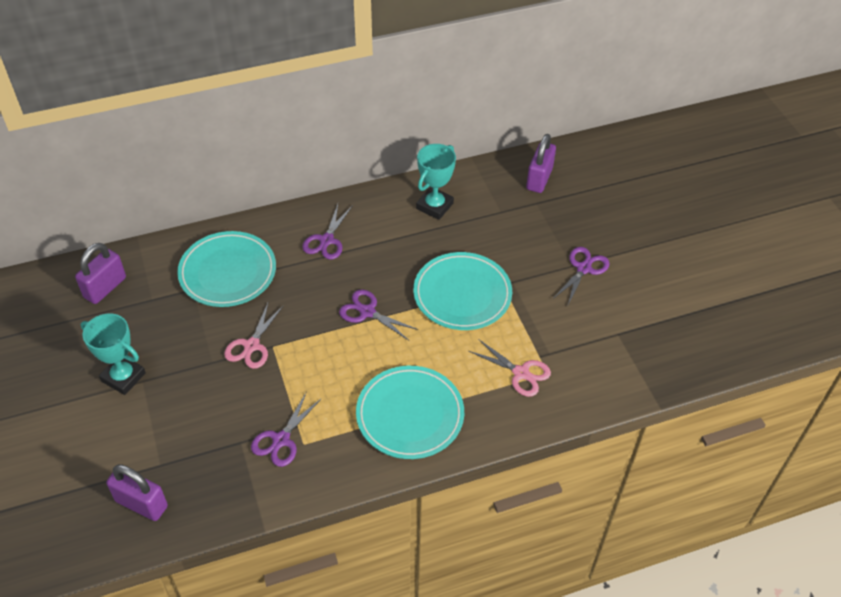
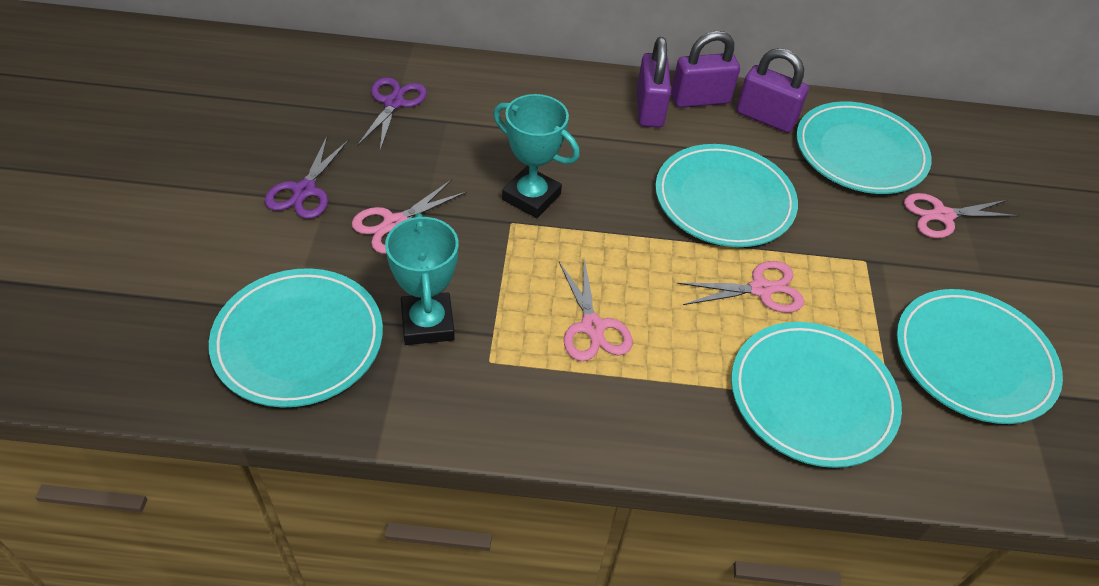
pink scissors: 2 -> 4
purple scissors: 4 -> 2
turquoise plate: 3 -> 5

